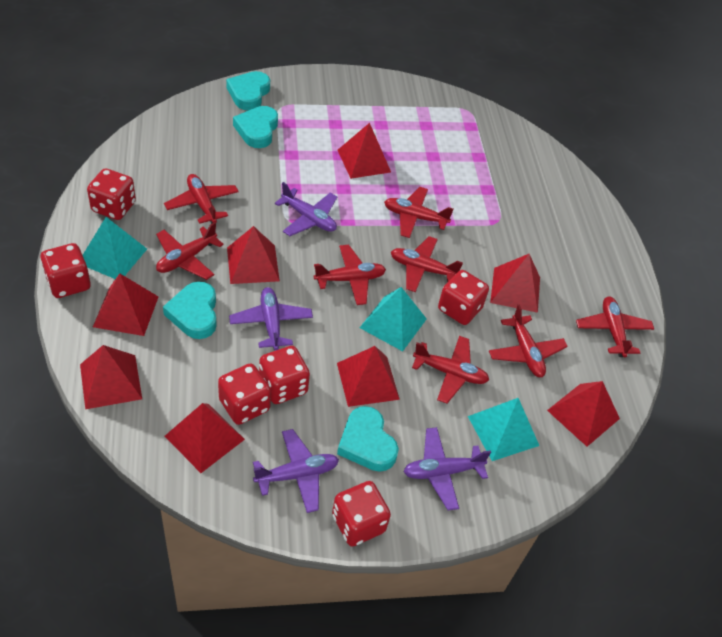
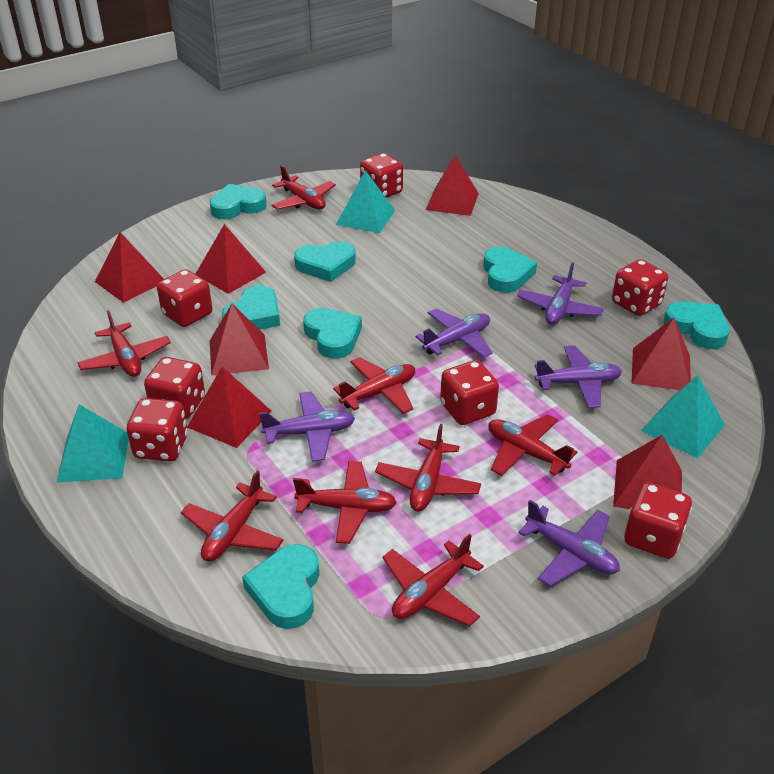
purple plane: 4 -> 5
red dice: 6 -> 7
red pyramid: 8 -> 7
turquoise heart: 4 -> 7

